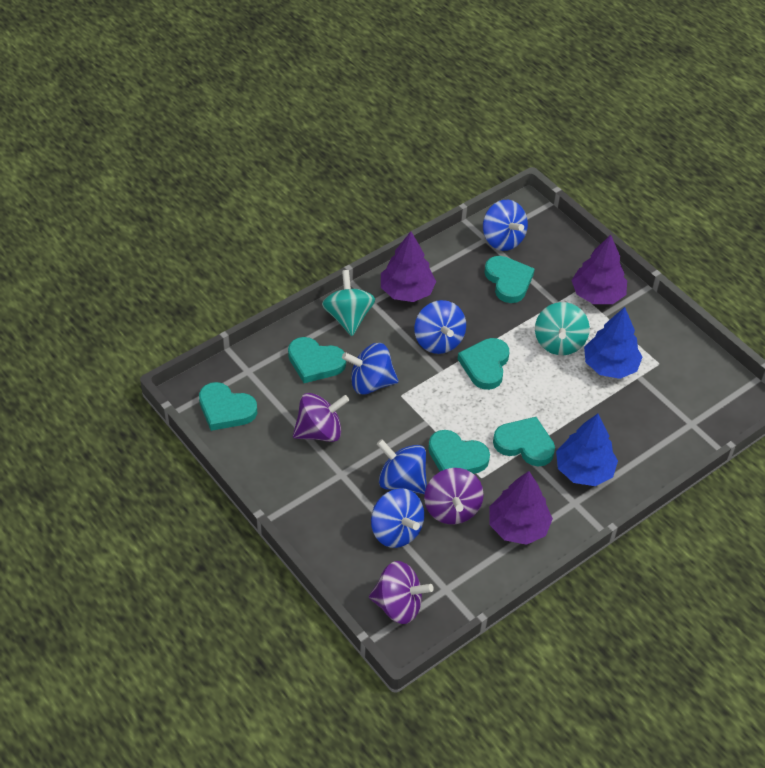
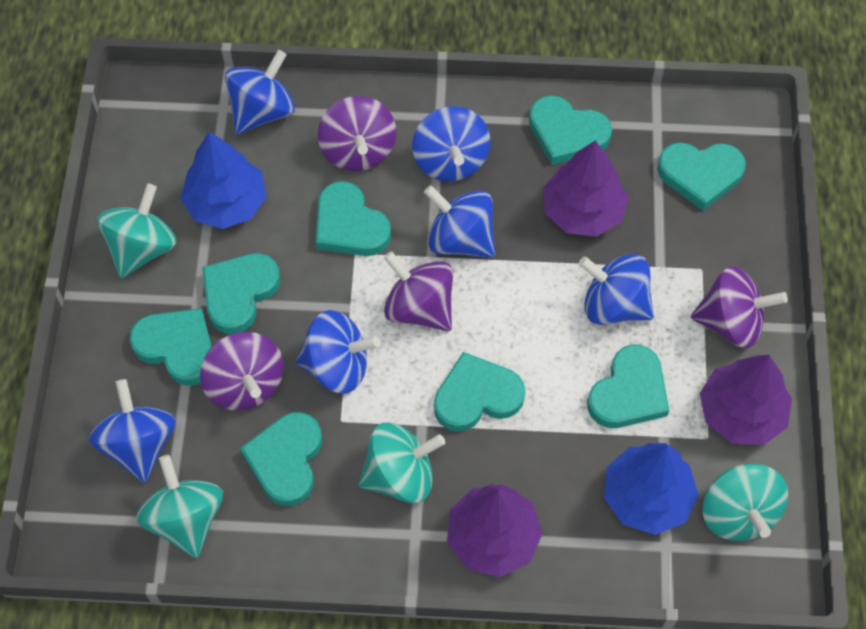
blue spinning top: 5 -> 6
purple spinning top: 3 -> 4
turquoise heart: 6 -> 8
turquoise spinning top: 2 -> 4

